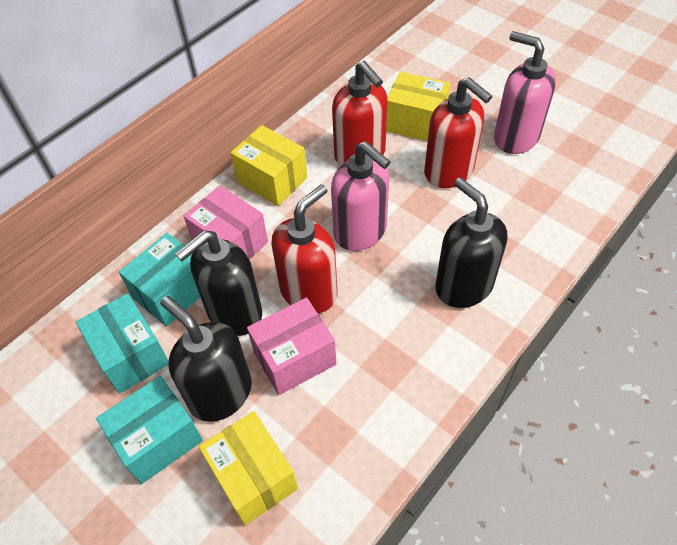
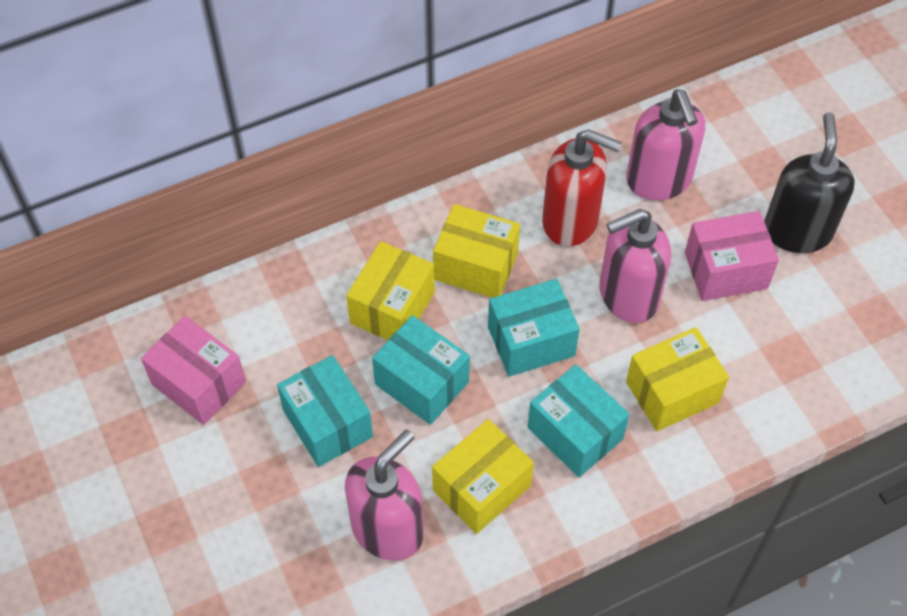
black soap dispenser: 3 -> 1
pink soap dispenser: 2 -> 3
red soap dispenser: 3 -> 1
turquoise box: 3 -> 4
yellow box: 3 -> 4

